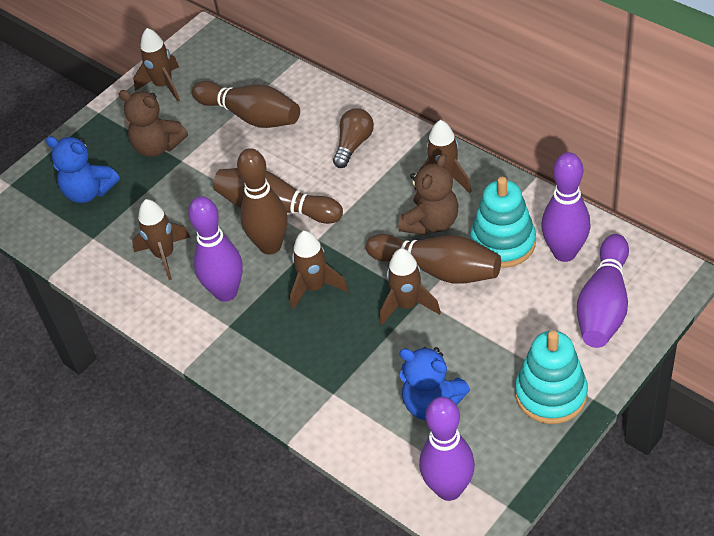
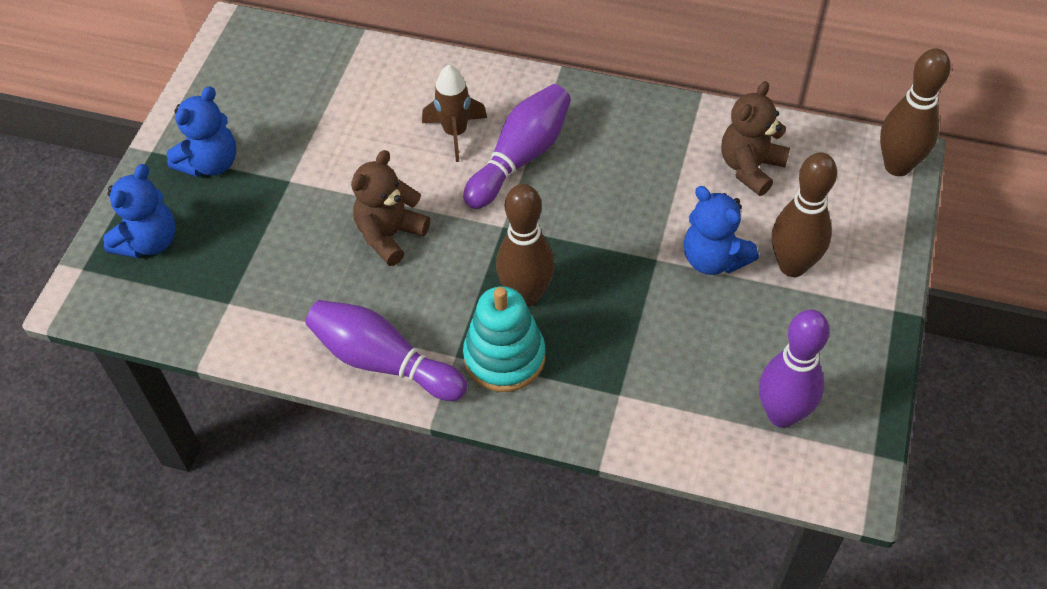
blue teddy bear: 2 -> 3
brown bowling pin: 4 -> 3
brown light bulb: 1 -> 0
brown rocket: 5 -> 1
purple bowling pin: 4 -> 3
turquoise stacking toy: 2 -> 1

